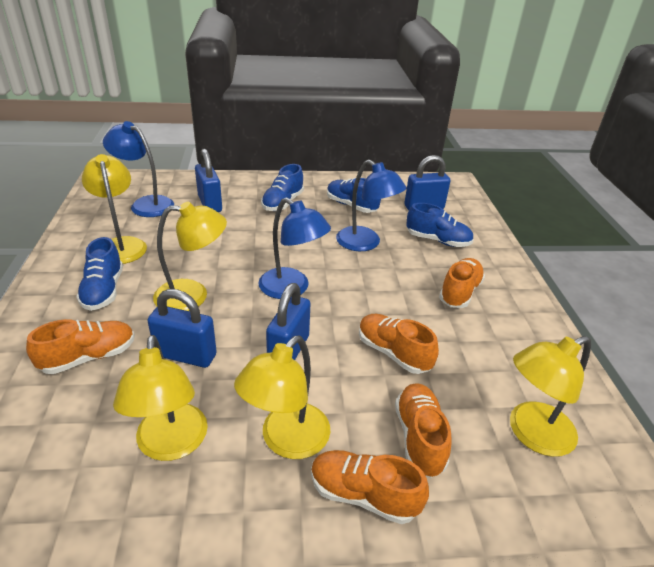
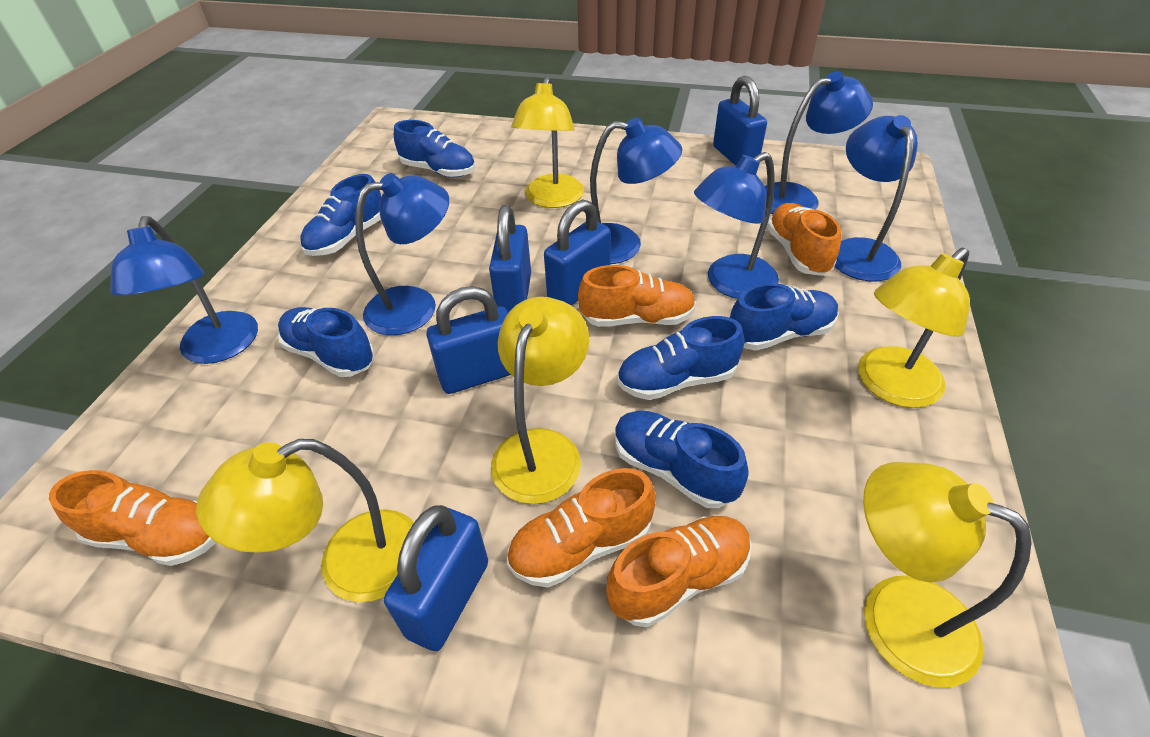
blue lamp: 3 -> 6
blue padlock: 4 -> 5
blue shoe: 4 -> 6

